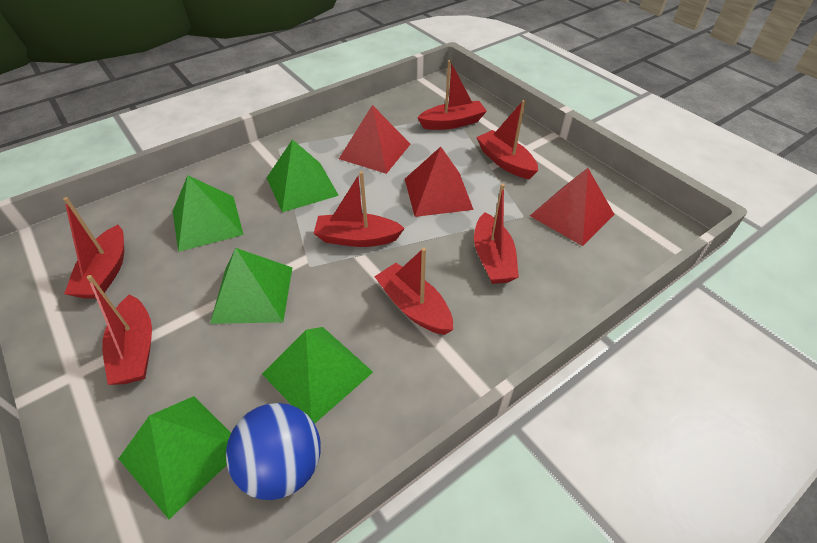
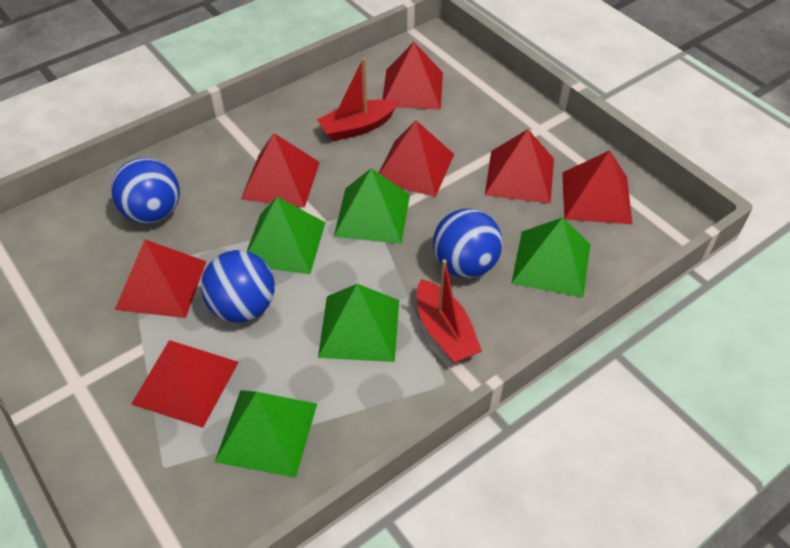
blue ball: 1 -> 3
red boat: 7 -> 2
red pyramid: 3 -> 7

